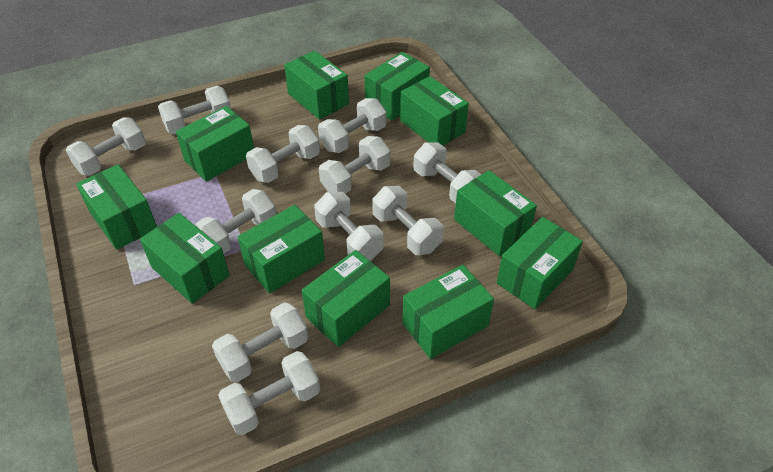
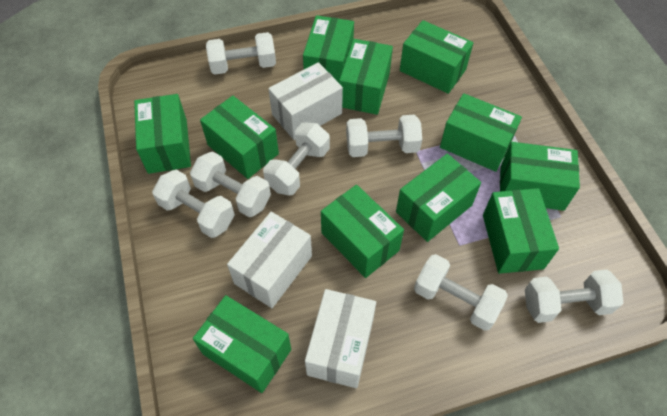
white box: 0 -> 3
white dumbbell: 11 -> 7

